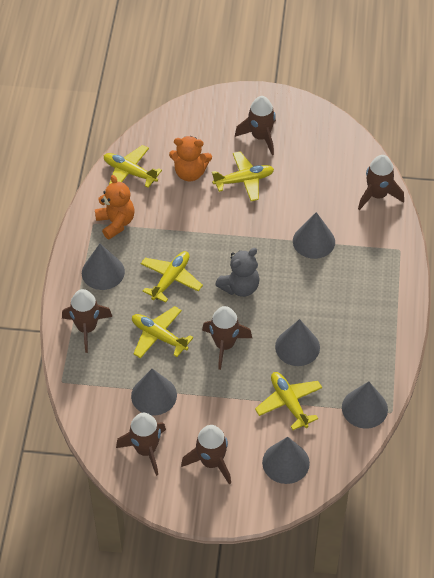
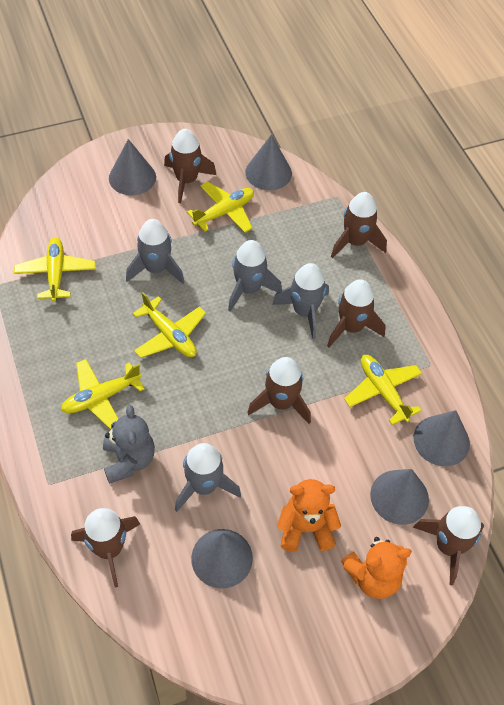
grey cone: 6 -> 5
grey rocket: 0 -> 4

